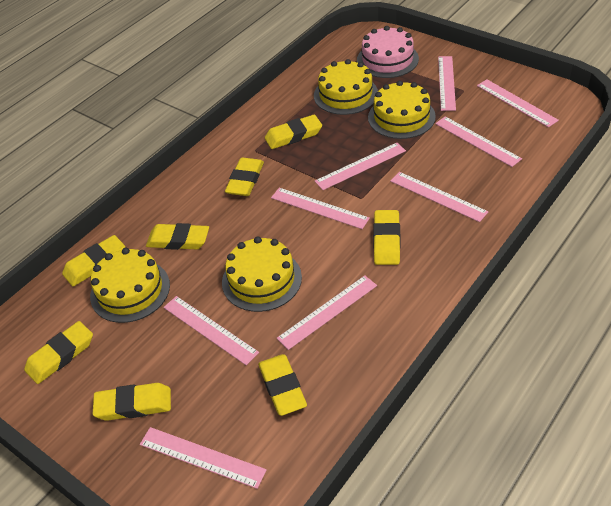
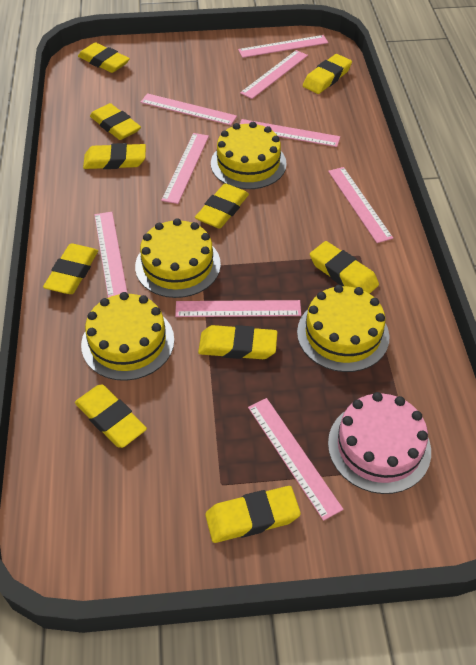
yellow eraser: 8 -> 10

